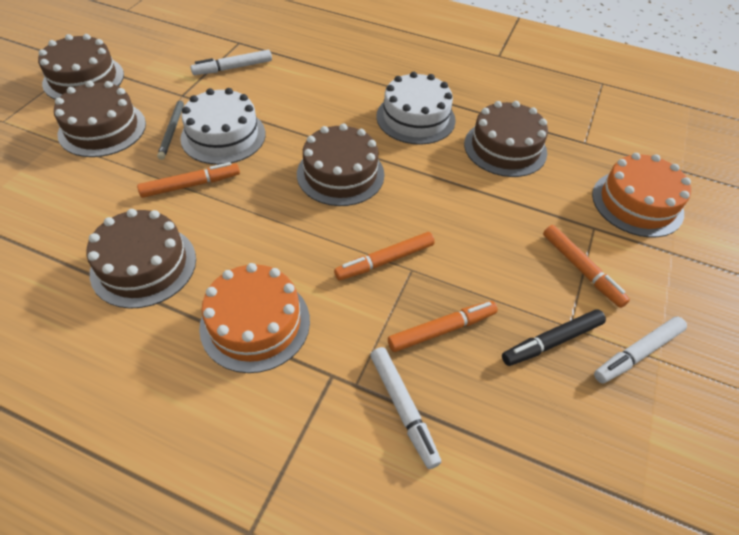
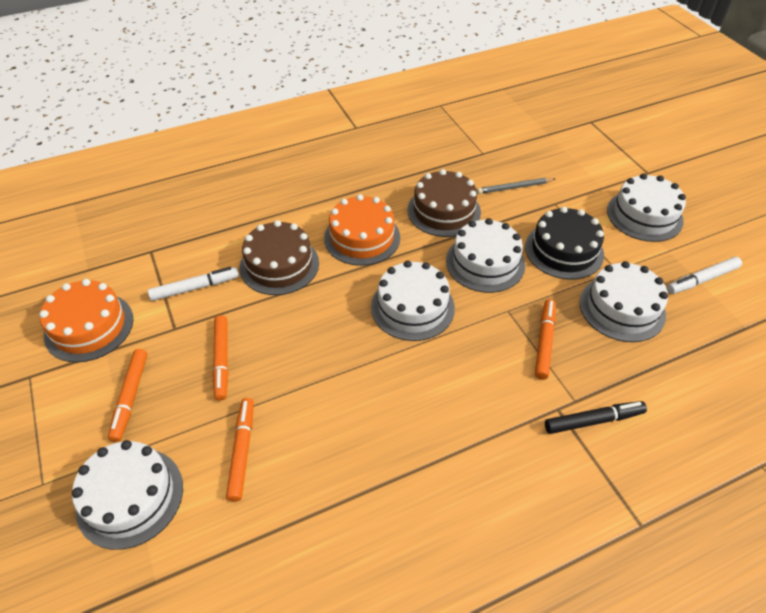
black cake: 0 -> 1
brown cake: 5 -> 2
white cake: 2 -> 5
white marker: 3 -> 2

